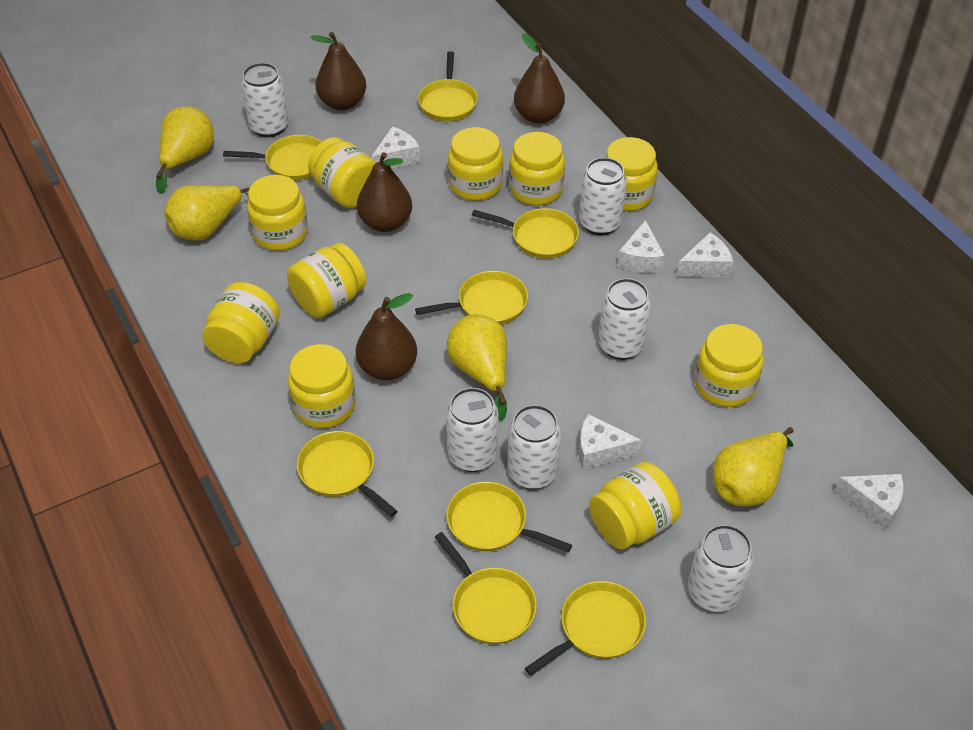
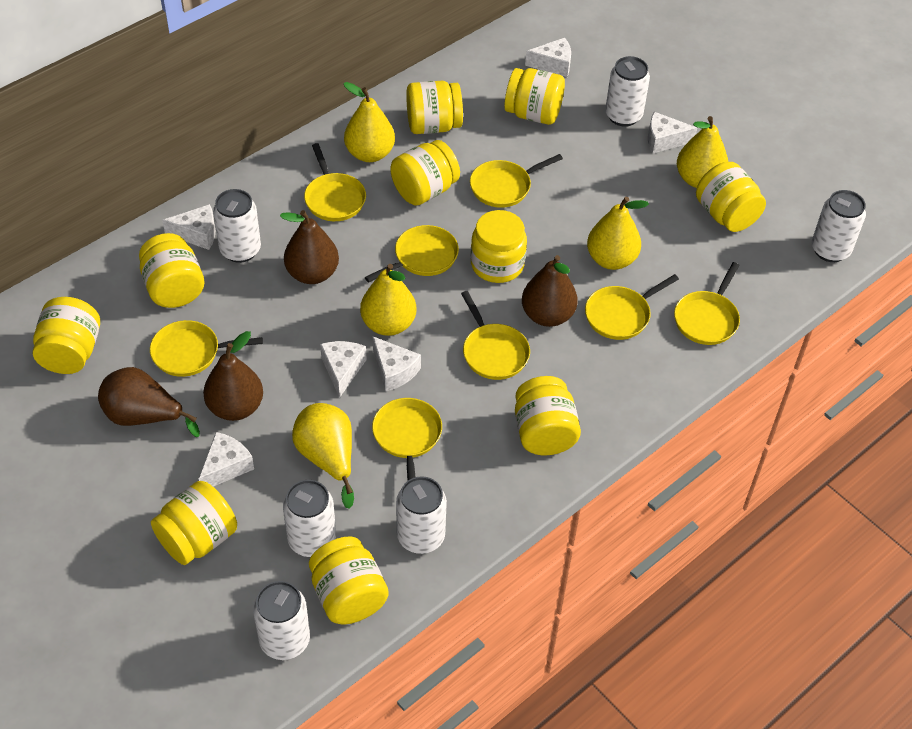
white cheese: 5 -> 6
yellow pear: 4 -> 5

